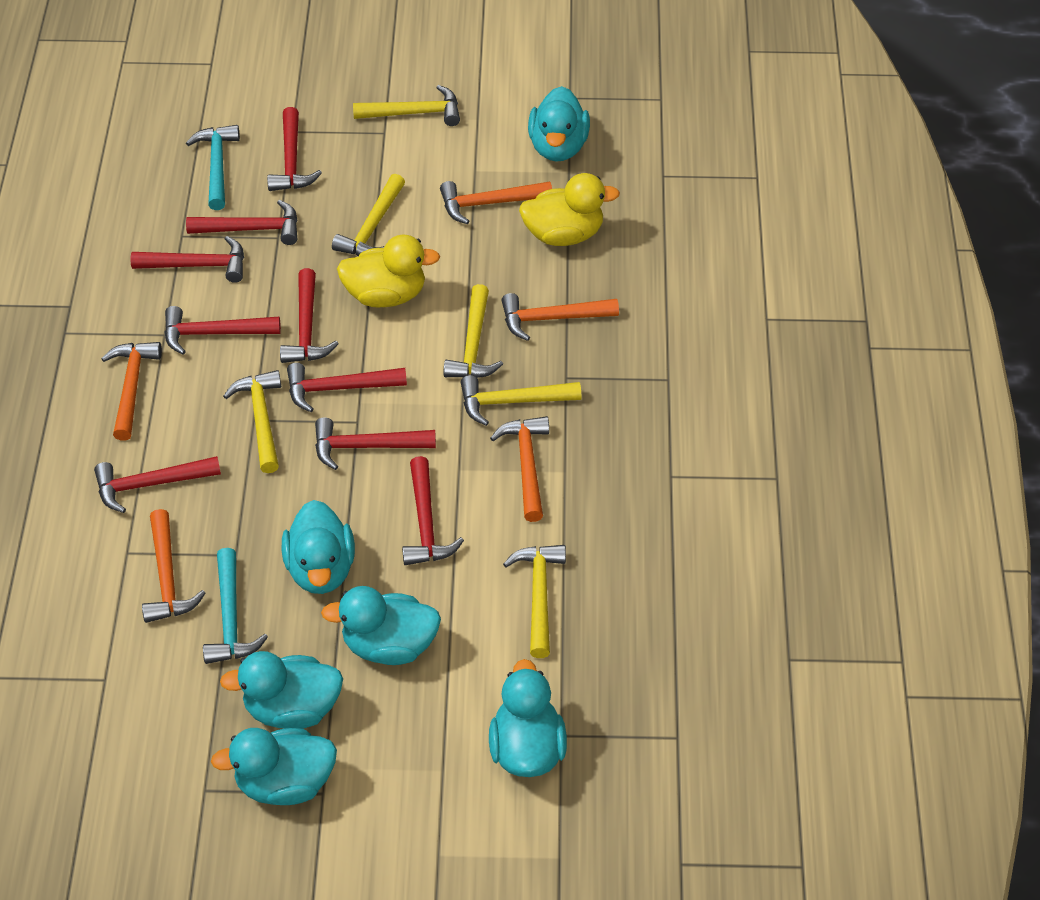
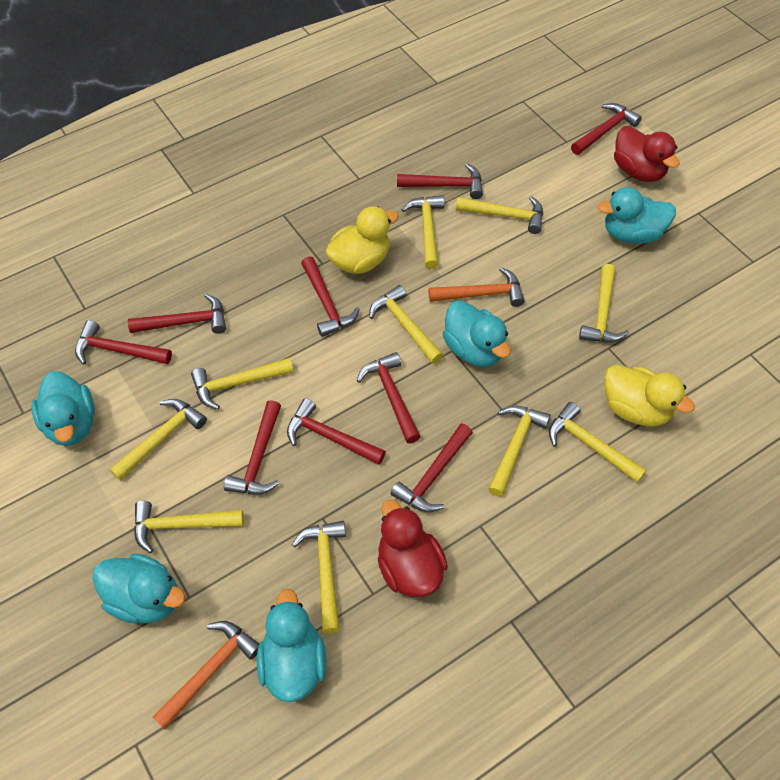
orange hammer: 5 -> 2
red duck: 0 -> 2
turquoise duck: 6 -> 5
turquoise hammer: 2 -> 0
yellow hammer: 6 -> 10

